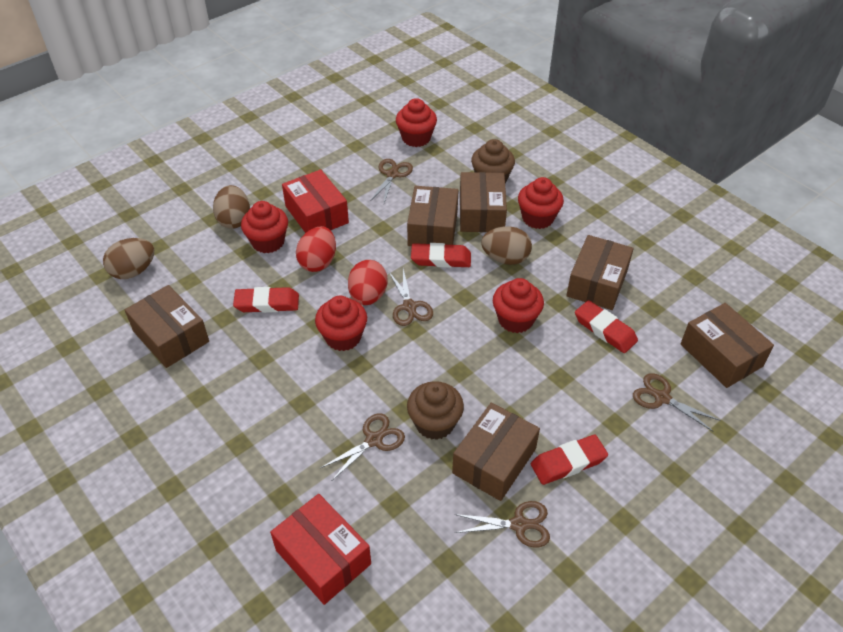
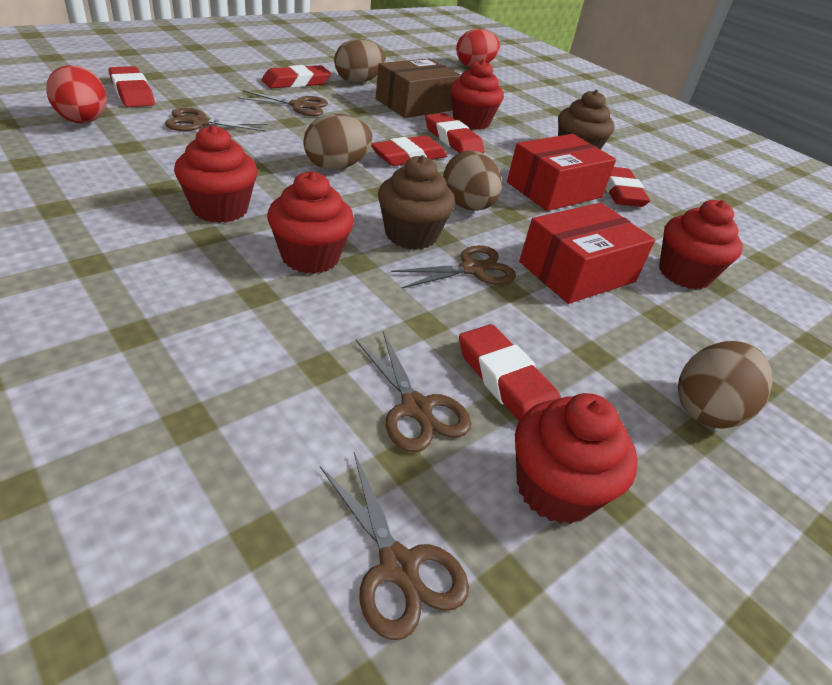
brown box: 6 -> 1
brown egg: 3 -> 4
red eraser: 4 -> 6

